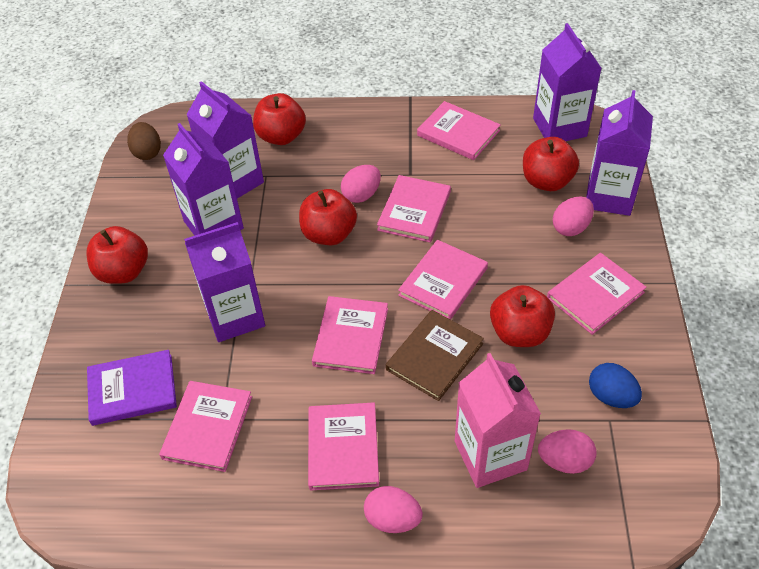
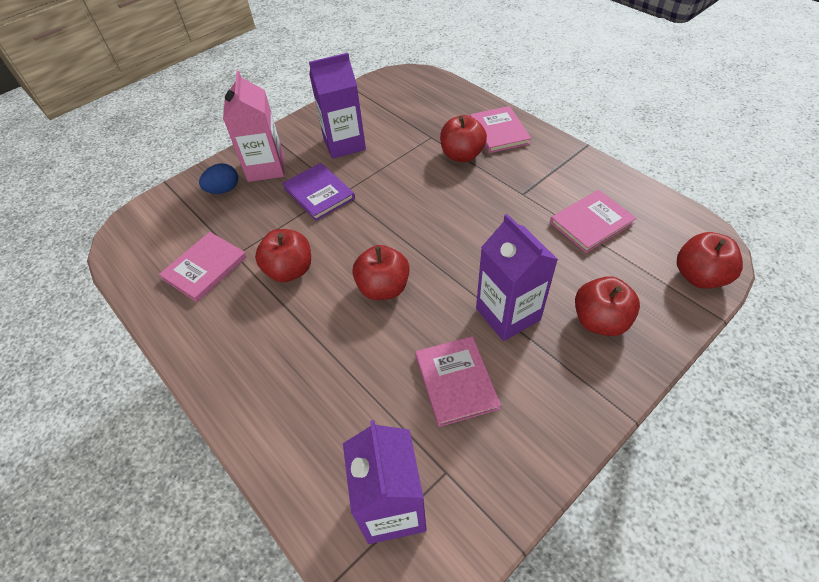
brown book: 1 -> 0
brown egg: 1 -> 0
pink book: 7 -> 4
pink egg: 4 -> 0
purple carton: 5 -> 3

